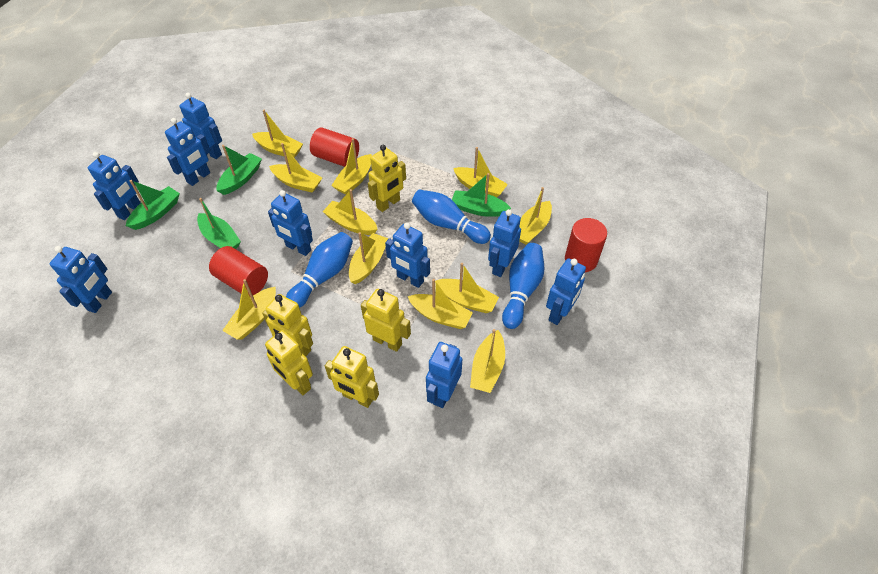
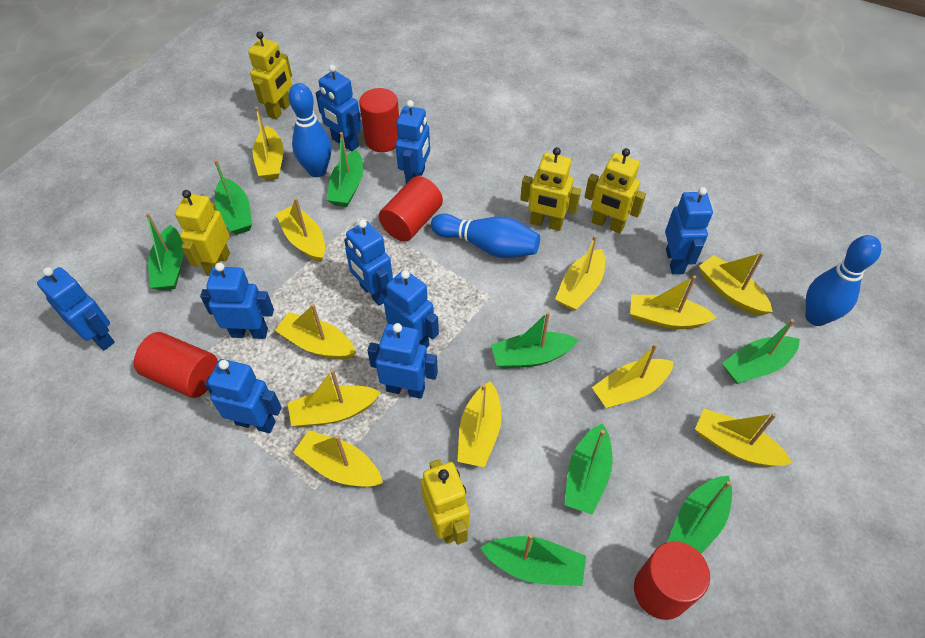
green boat: 4 -> 8
red cylinder: 3 -> 4

